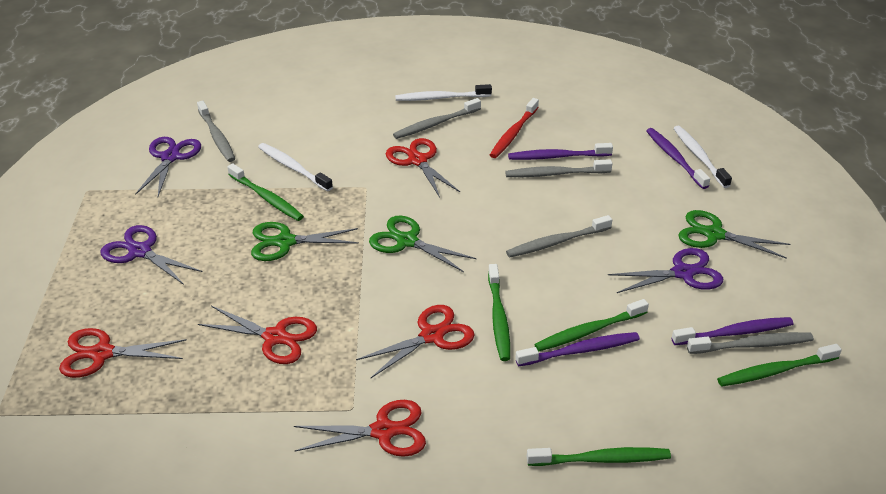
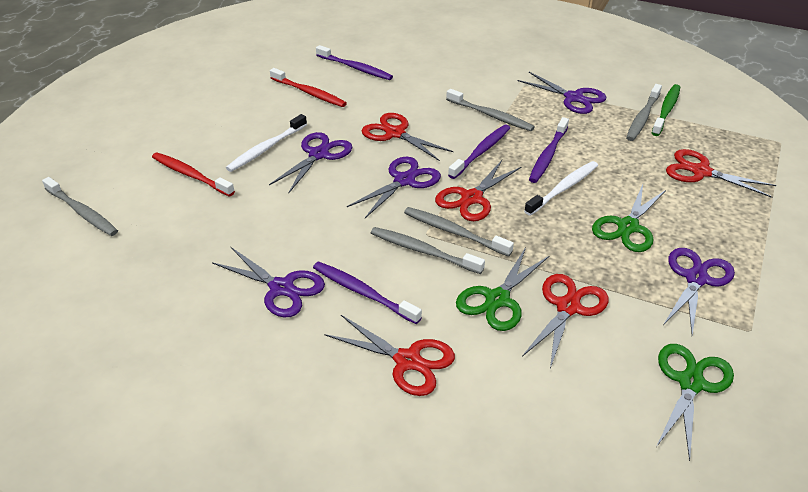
green toothbrush: 5 -> 1
purple scissors: 3 -> 5
red toothbrush: 1 -> 2
white toothbrush: 3 -> 2

